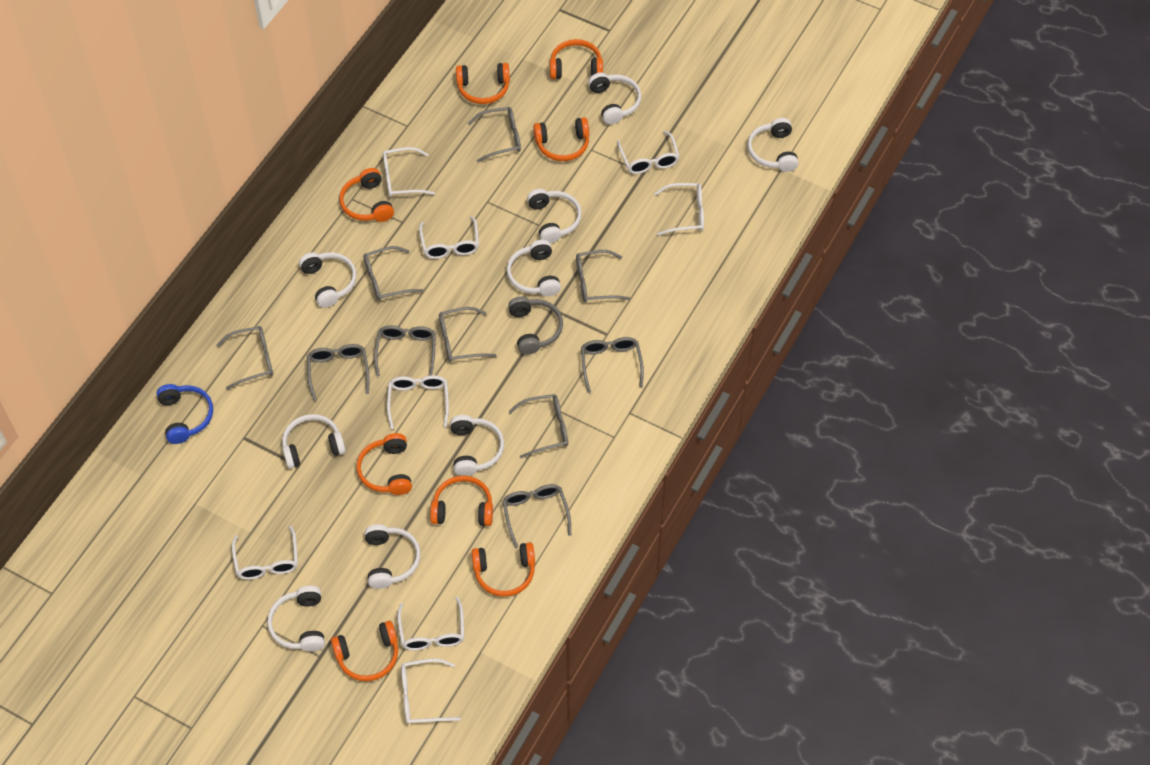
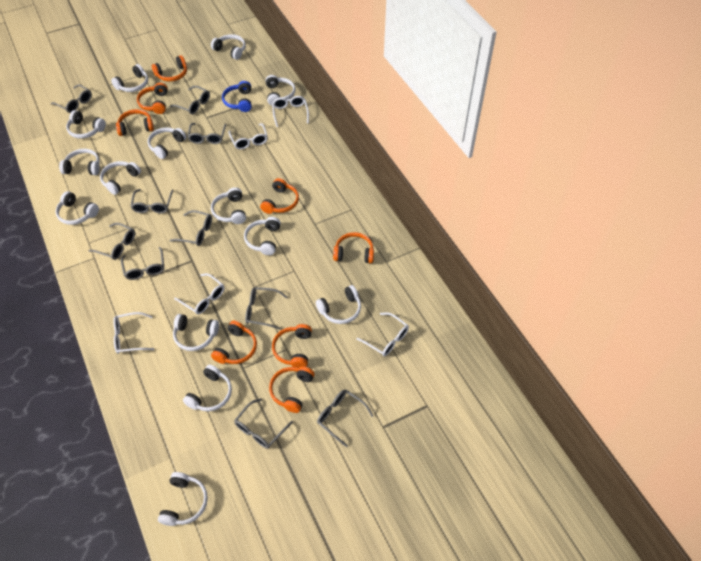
grey headphones: 1 -> 0
white glasses: 8 -> 5
white headphones: 9 -> 14

